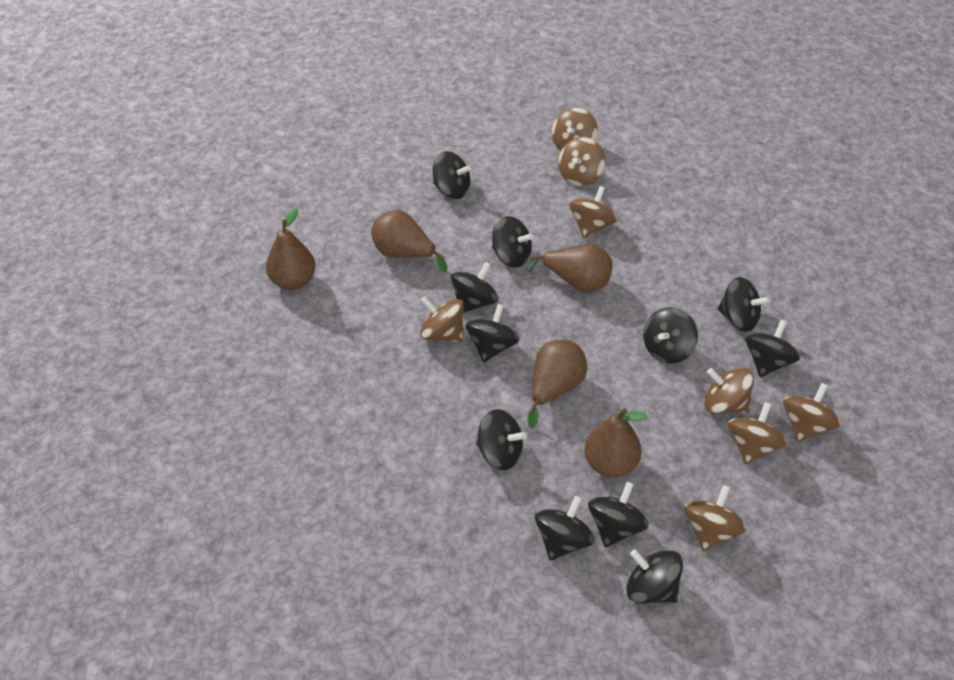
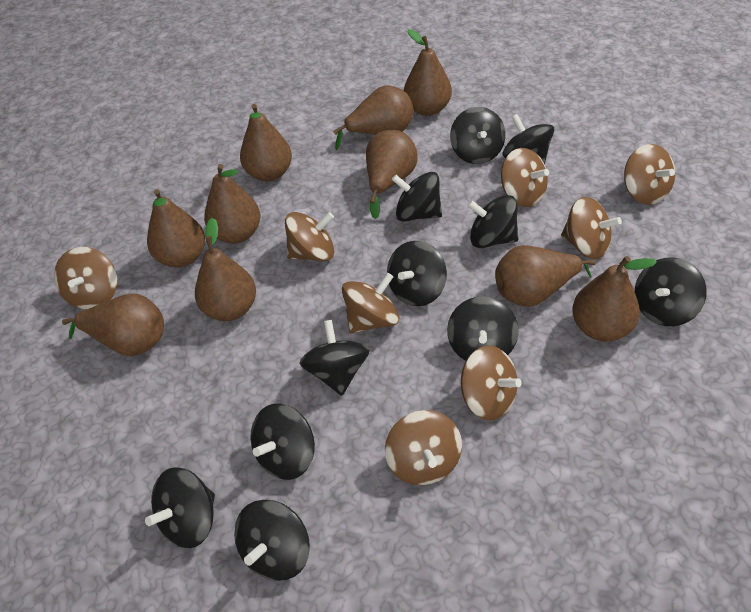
brown pear: 5 -> 10

